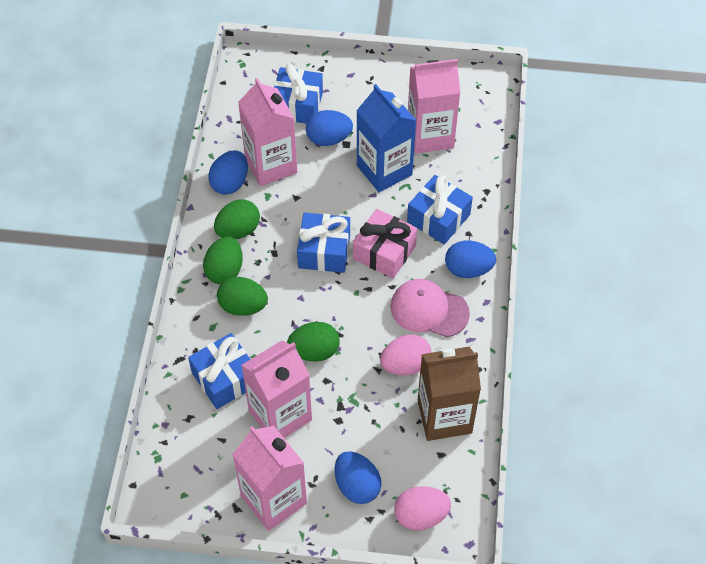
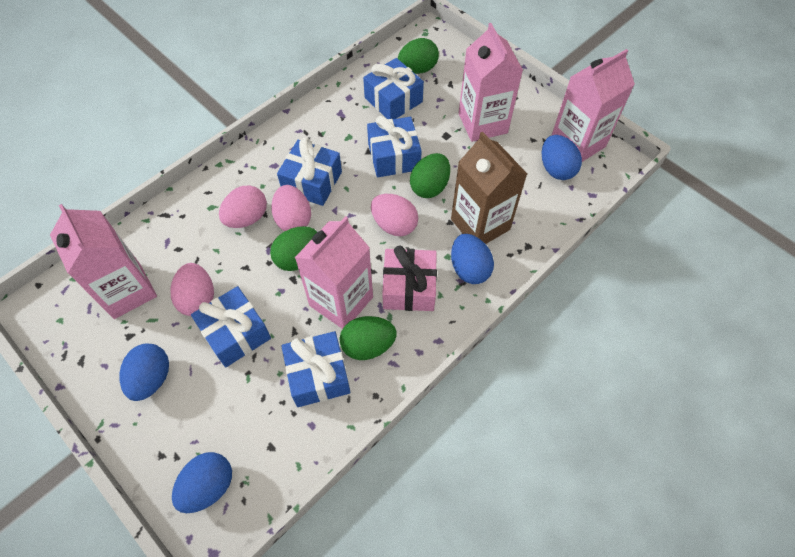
blue carton: 1 -> 0
blue gift: 4 -> 5
pink cap: 1 -> 0
pink egg: 2 -> 4

